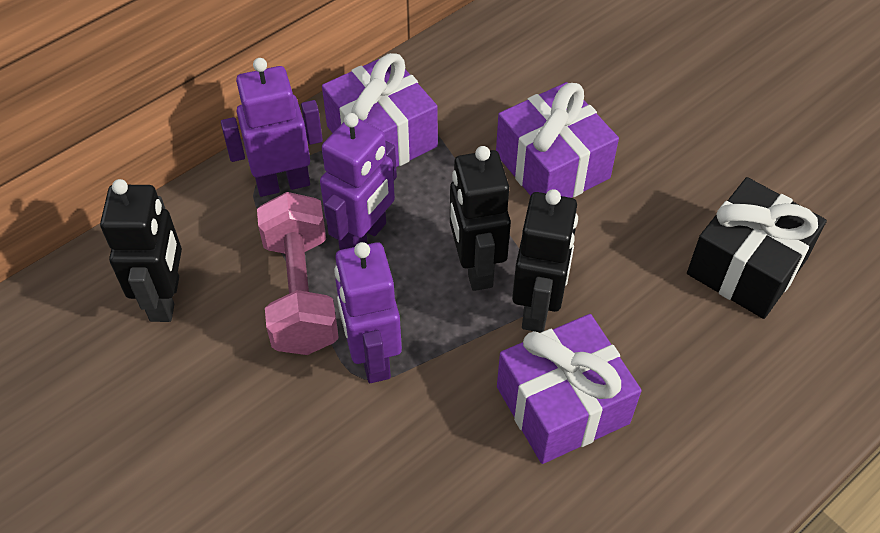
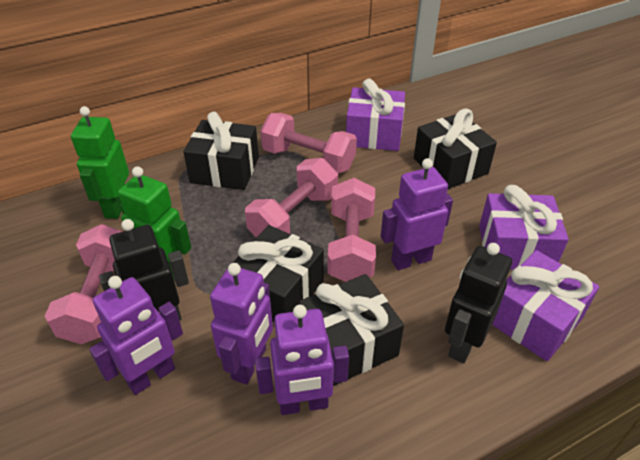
black gift: 1 -> 4
black robot: 3 -> 2
green robot: 0 -> 2
pink dumbbell: 1 -> 4
purple robot: 3 -> 4

